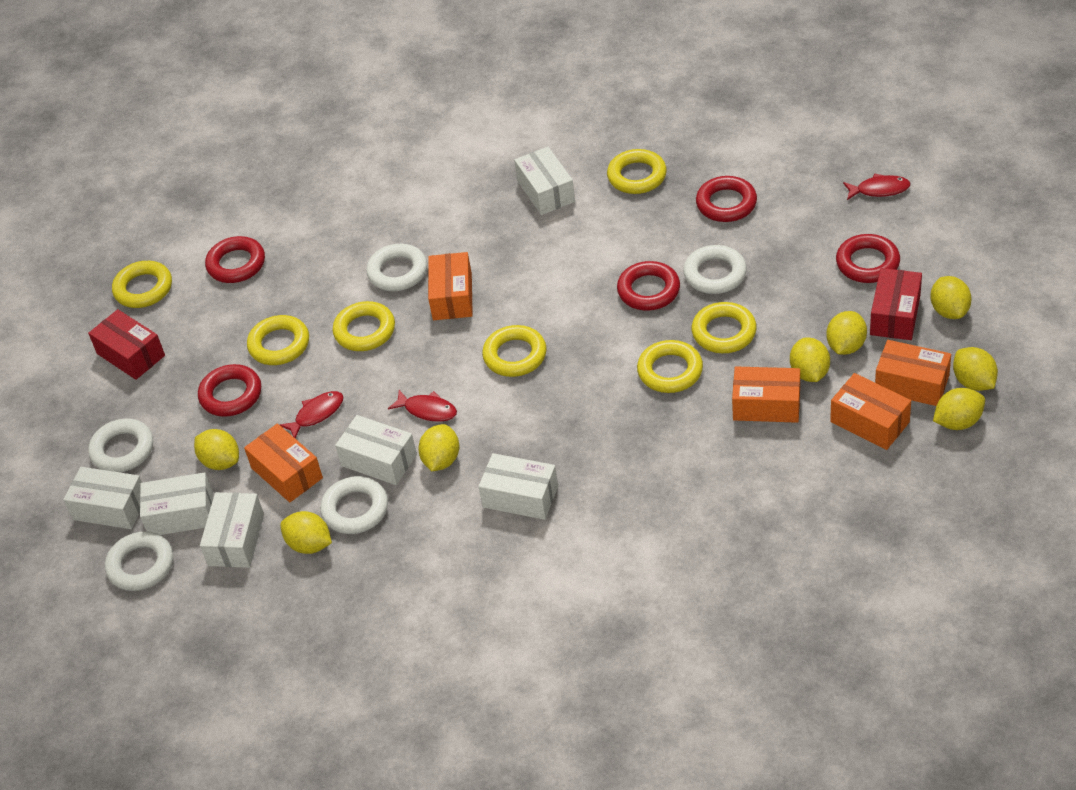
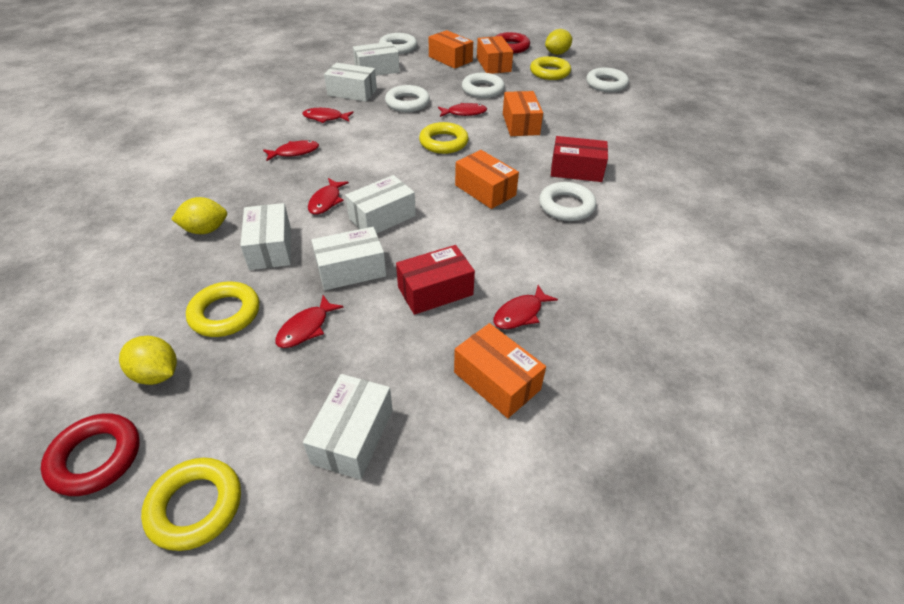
red fish: 3 -> 6
red ring: 5 -> 2
yellow lemon: 8 -> 3
yellow ring: 7 -> 4

